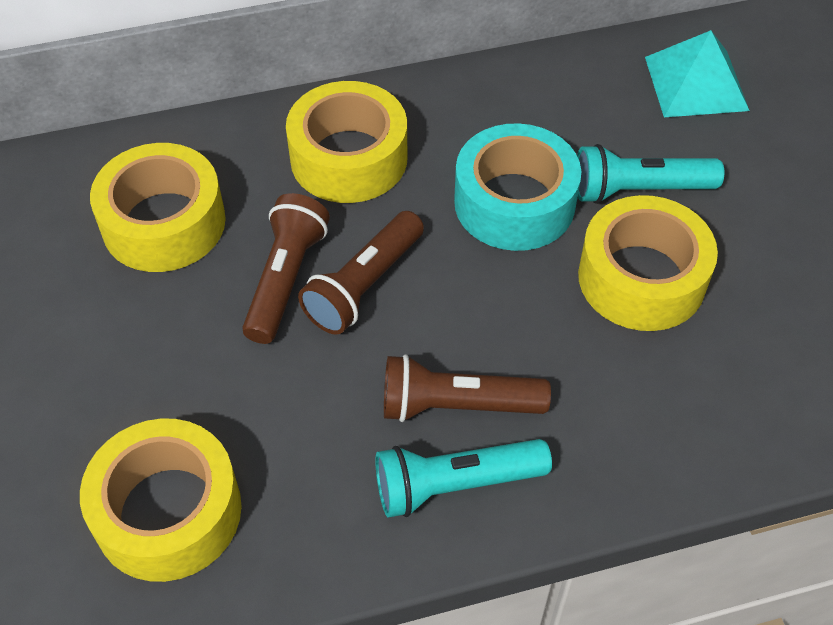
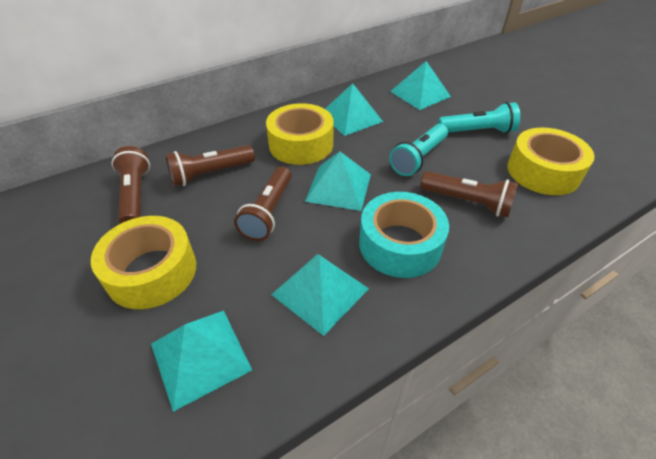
brown flashlight: 3 -> 4
turquoise pyramid: 1 -> 5
yellow tape: 4 -> 3

